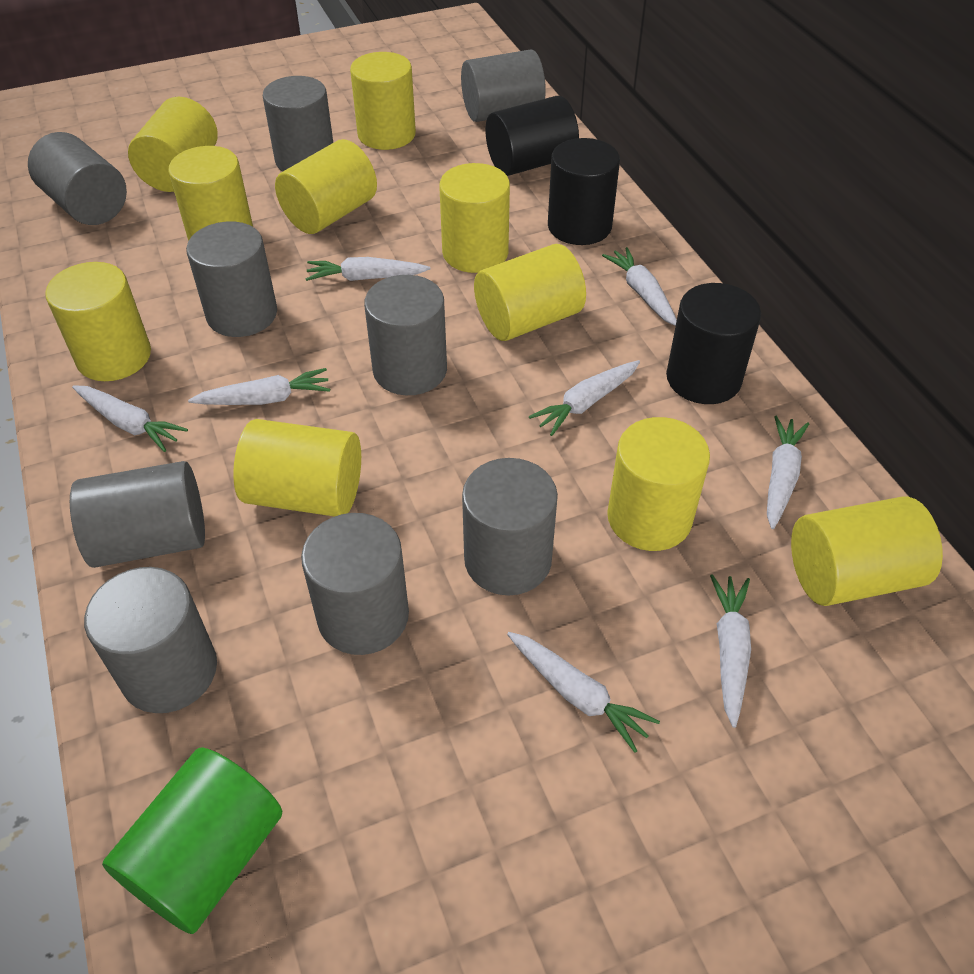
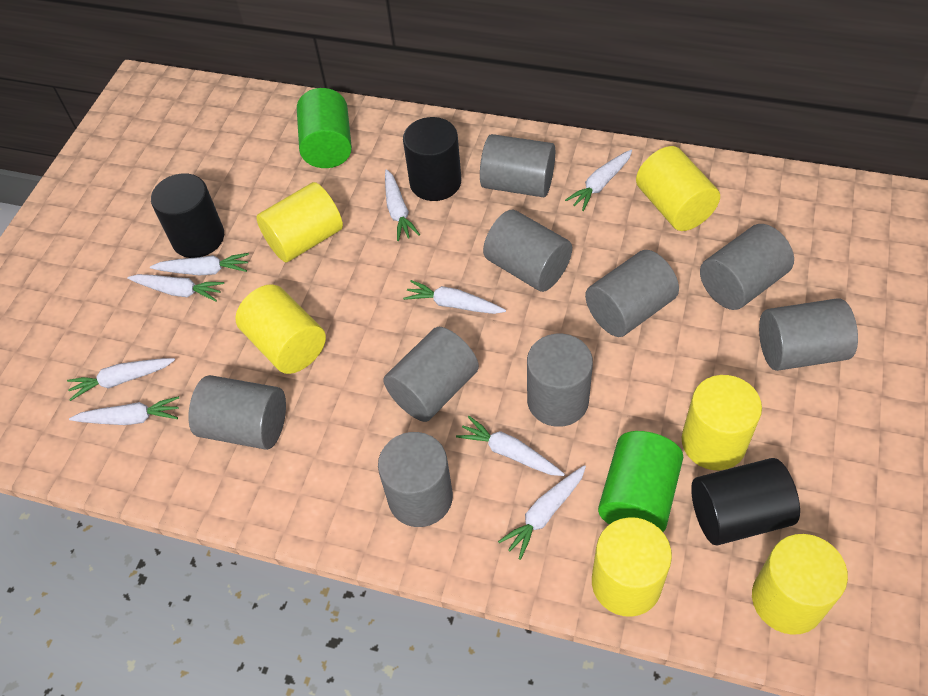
green cylinder: 1 -> 2
white carrot: 8 -> 9
yellow cylinder: 10 -> 6

